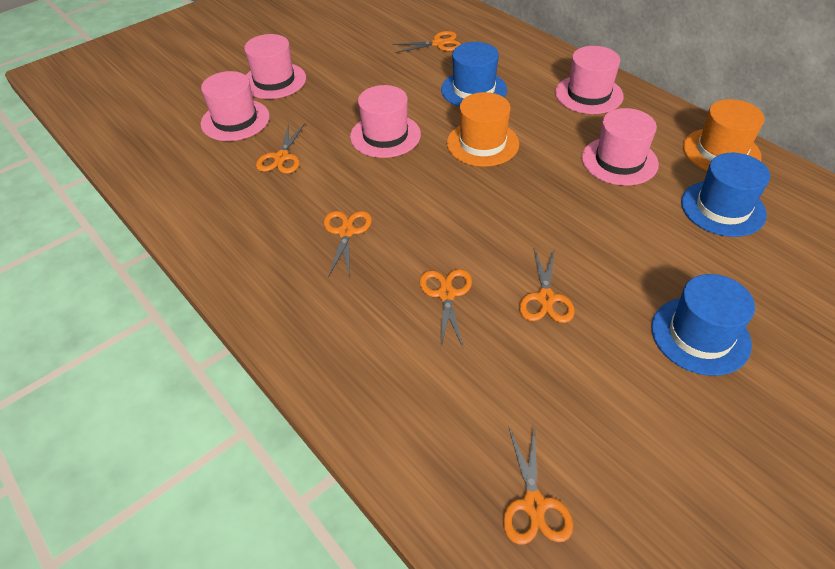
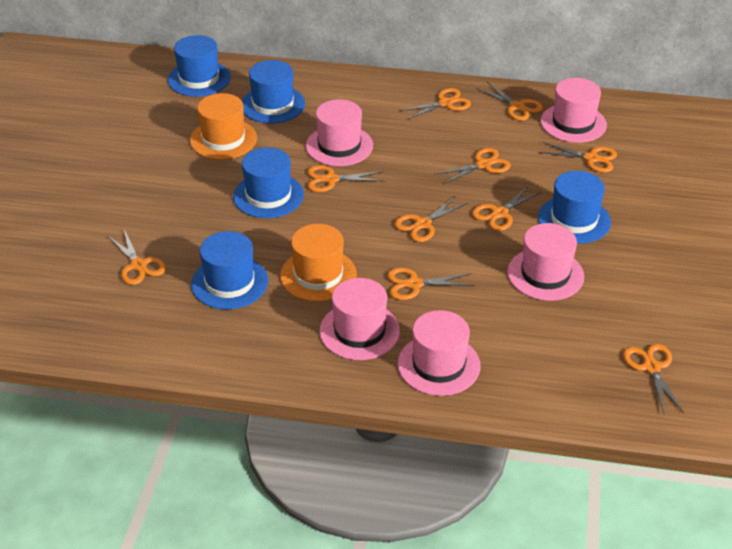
blue hat: 3 -> 5
orange scissors: 6 -> 10

